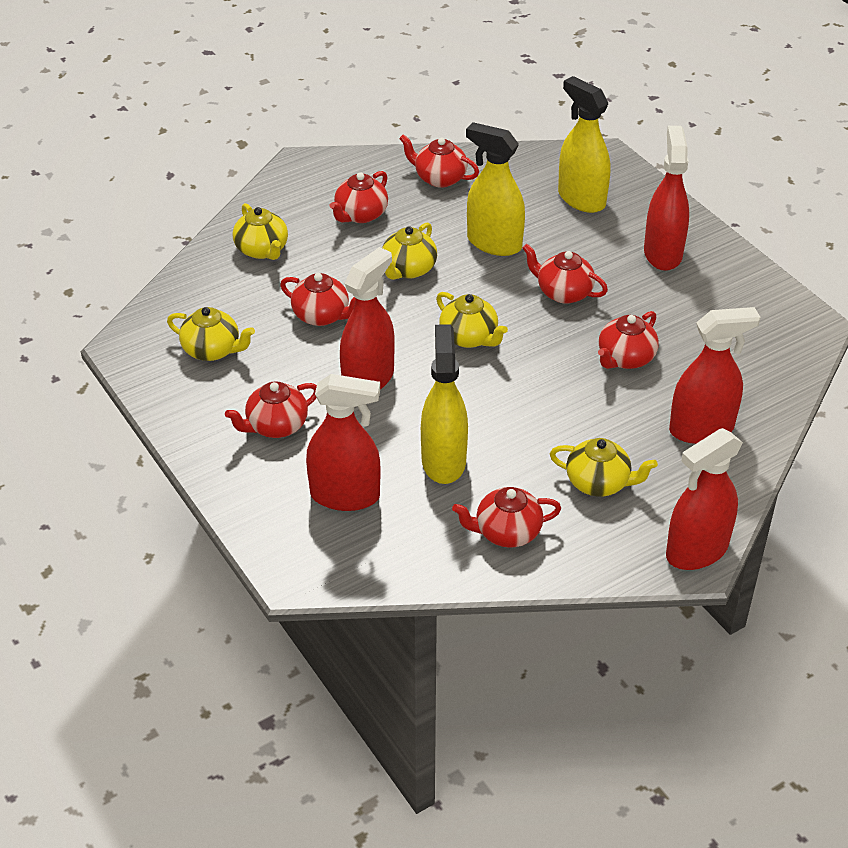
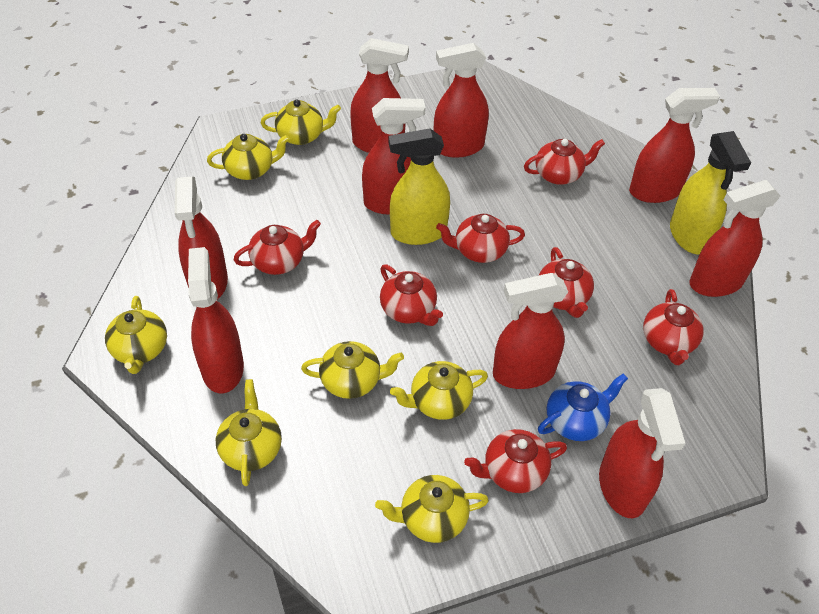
blue teapot: 0 -> 1
red spray bottle: 5 -> 9
yellow spray bottle: 3 -> 2
yellow teapot: 5 -> 7

